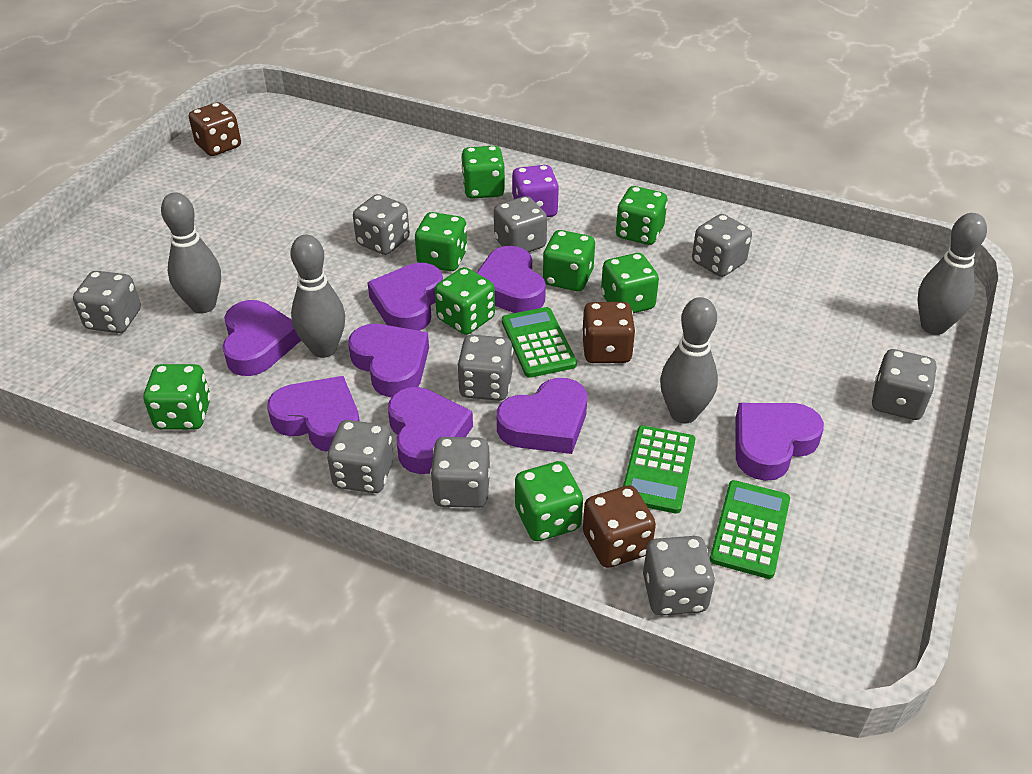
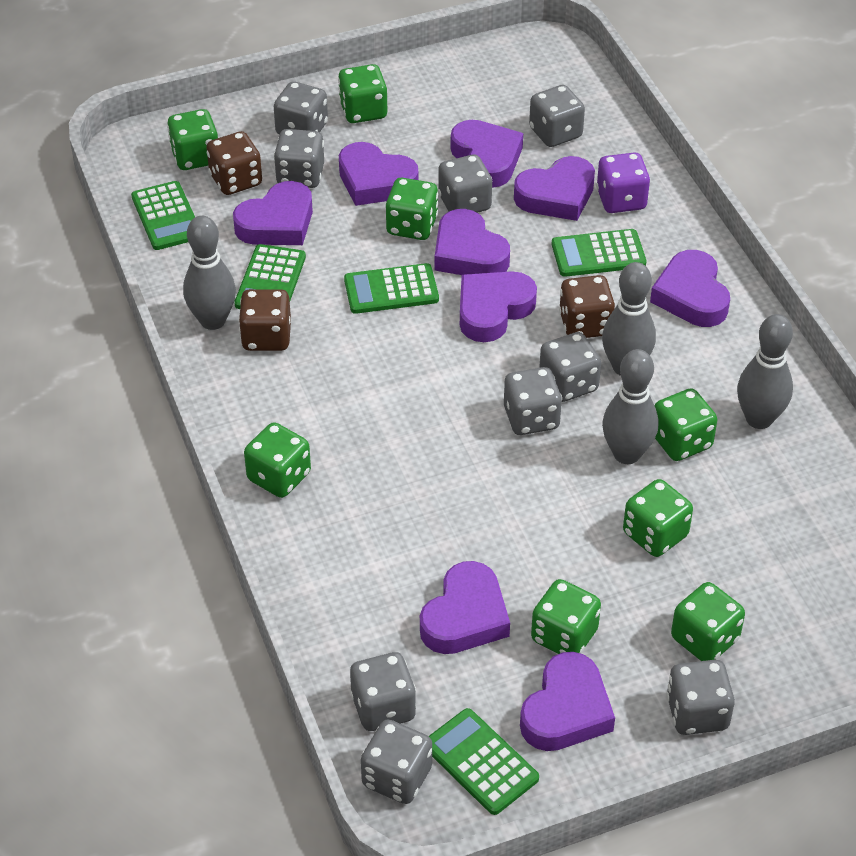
green calculator: 3 -> 5
purple heart: 8 -> 9

